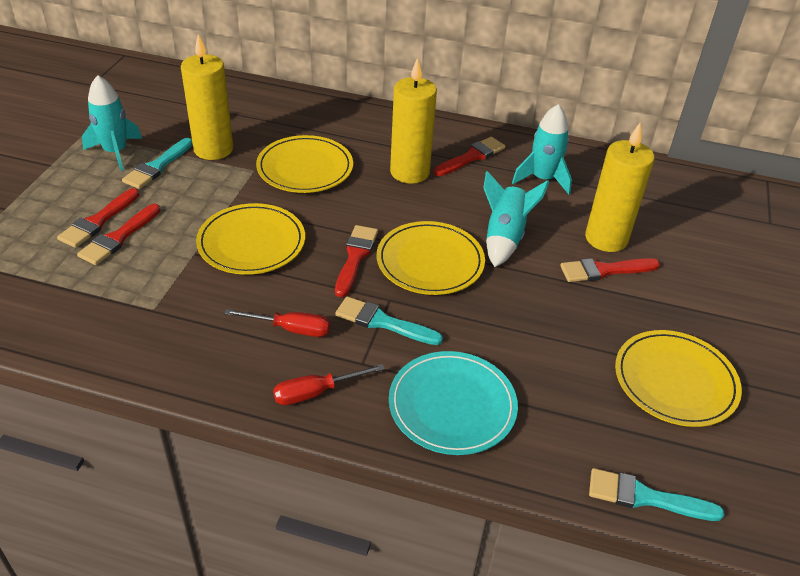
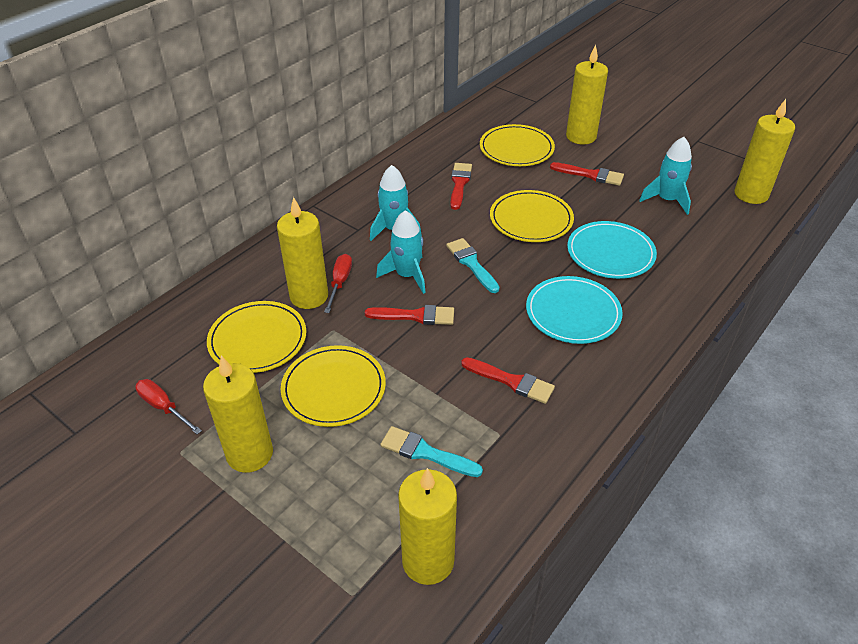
red brush: 5 -> 4
turquoise brush: 3 -> 2
turquoise plate: 1 -> 2
yellow candle: 3 -> 5

